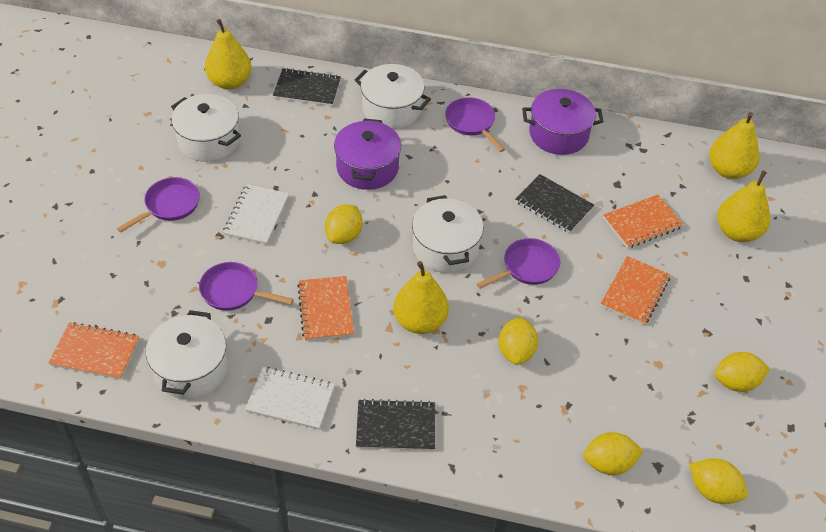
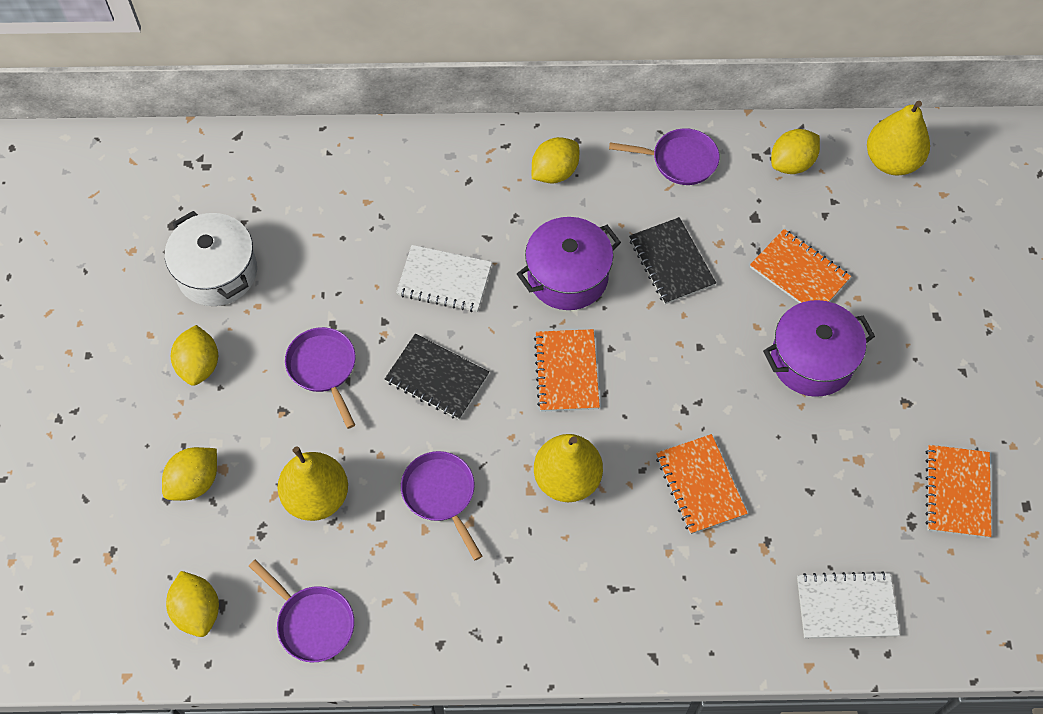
black notebook: 3 -> 2
white pot: 4 -> 1
yellow pear: 4 -> 3

